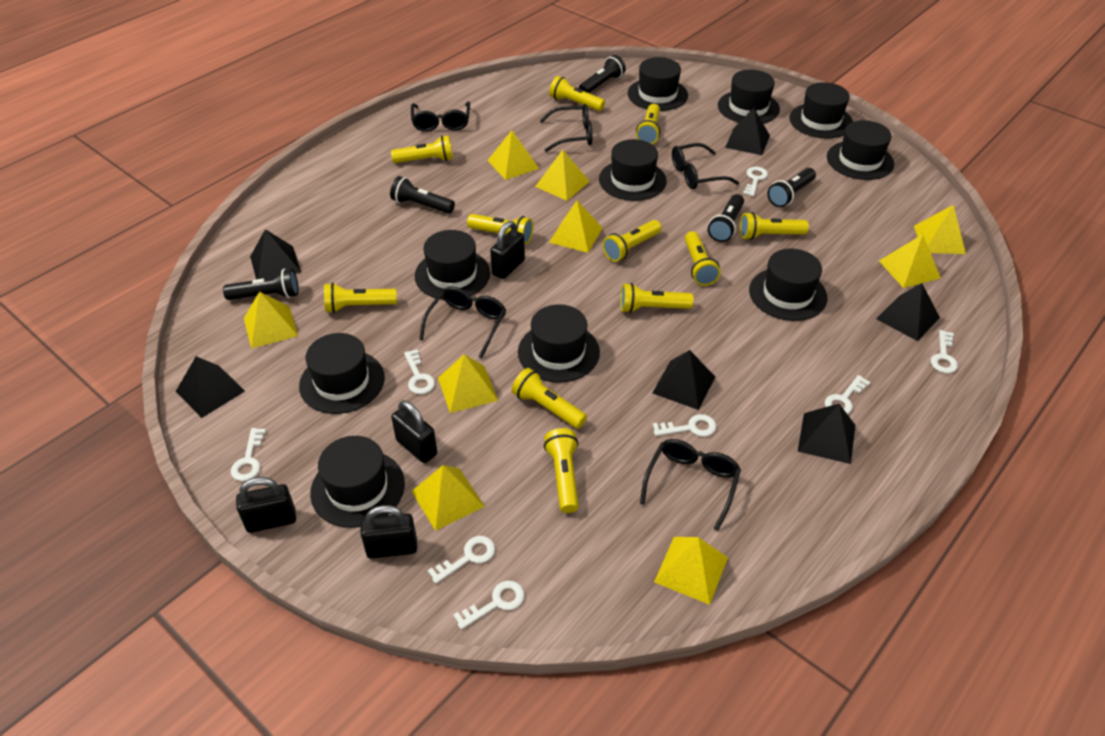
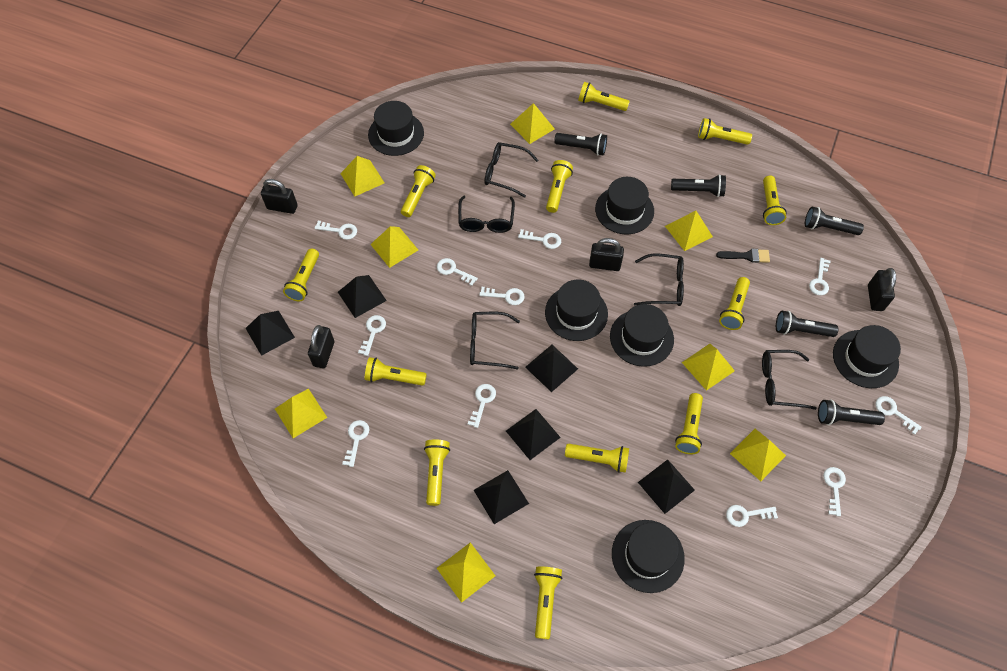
black brush: 0 -> 1
black hat: 10 -> 6
white key: 8 -> 11
yellow flashlight: 11 -> 12
yellow pyramid: 9 -> 8

